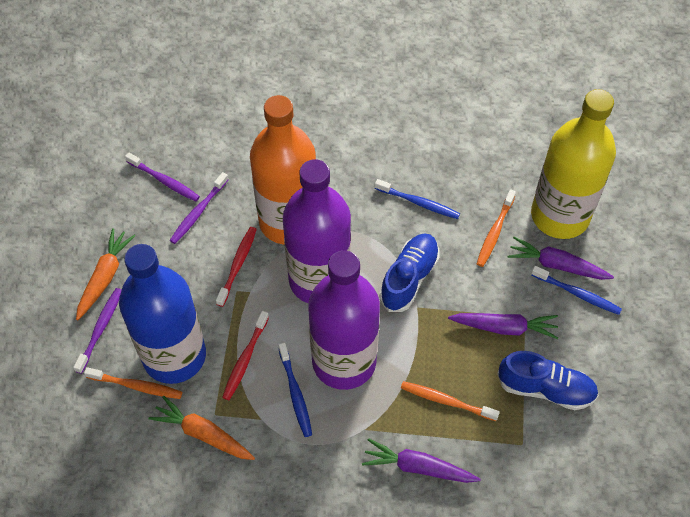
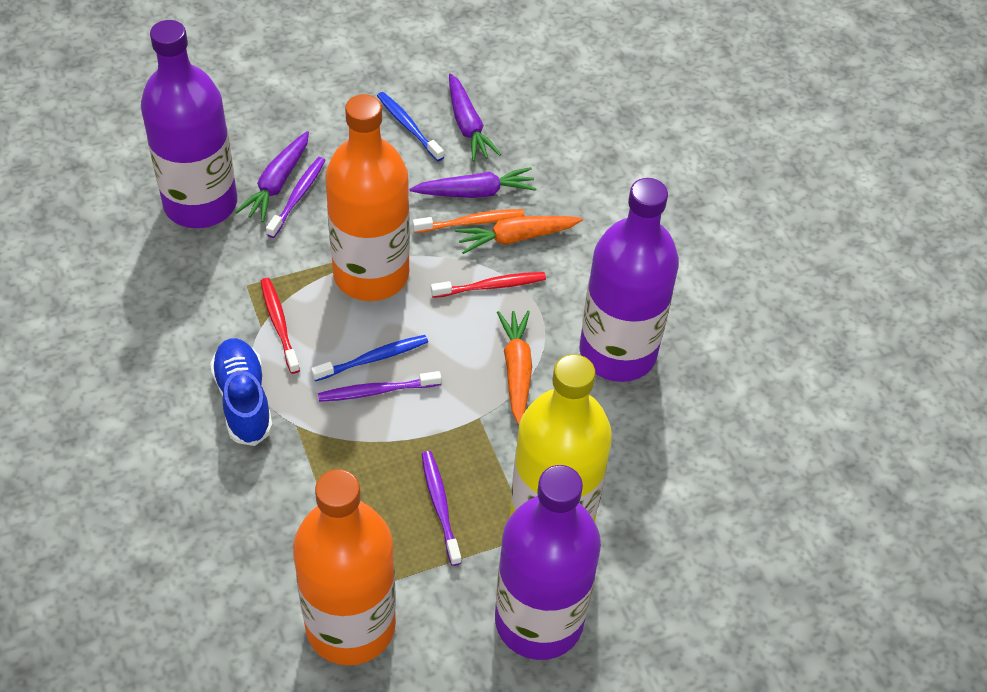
blue bottle: 1 -> 0
blue shoe: 2 -> 1
blue toothbrush: 3 -> 2
orange bottle: 1 -> 2
orange toothbrush: 3 -> 1
purple bottle: 2 -> 3

